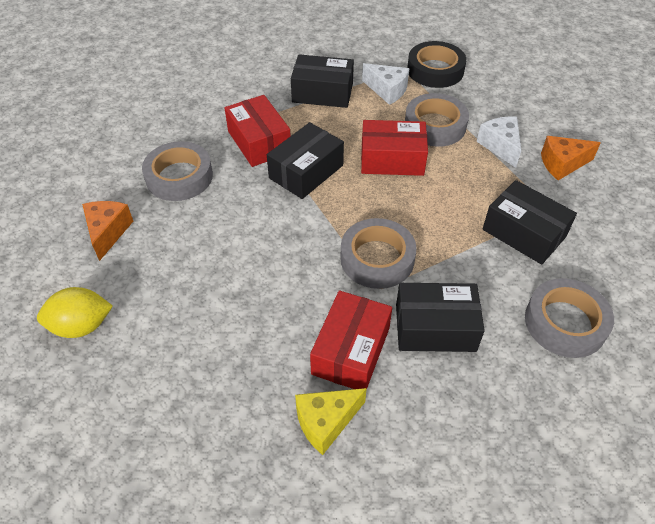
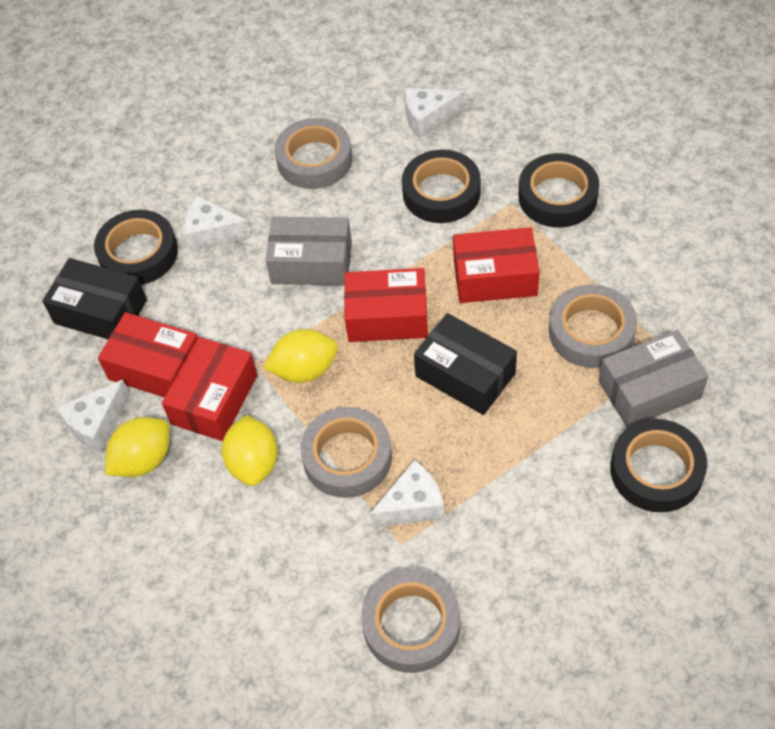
black box: 4 -> 2
black tape: 1 -> 4
grey box: 0 -> 2
orange cheese: 2 -> 0
red box: 3 -> 4
white cheese: 2 -> 4
yellow cheese: 1 -> 0
yellow lemon: 1 -> 3

